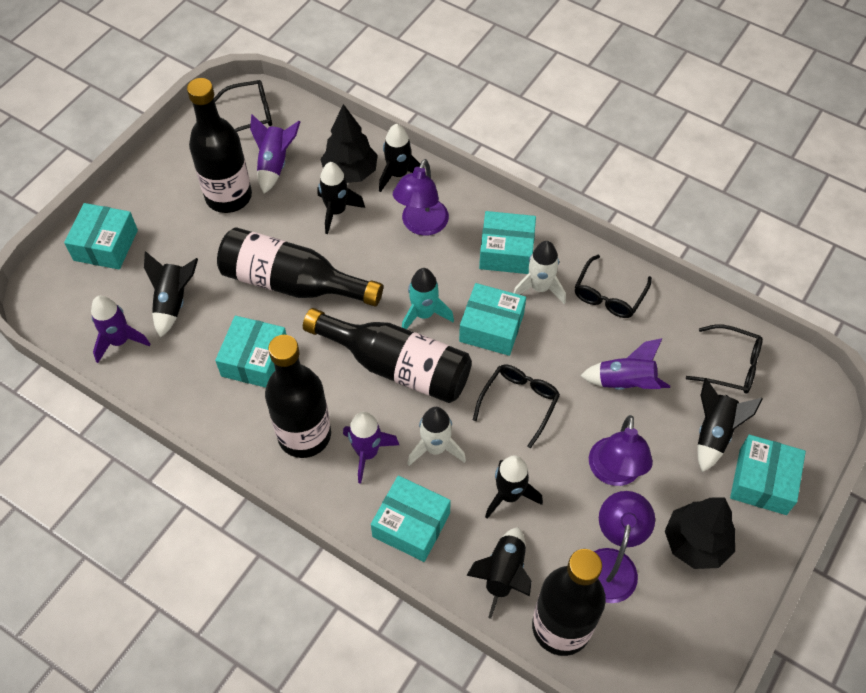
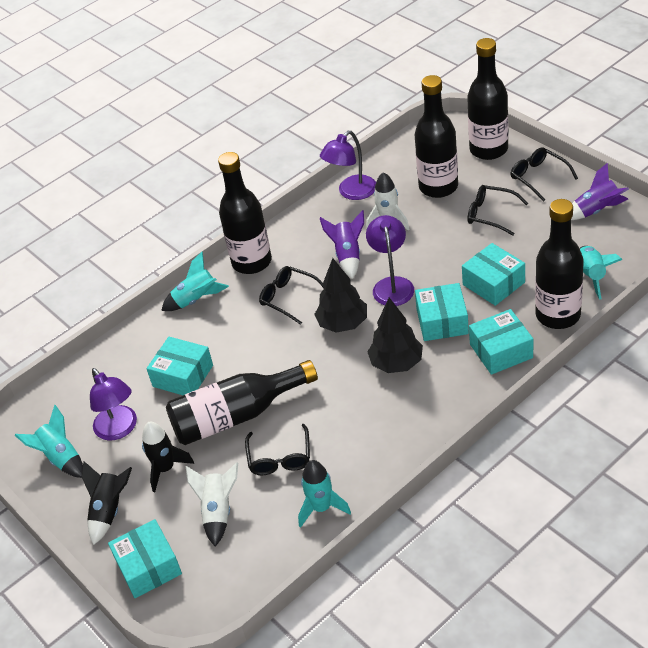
black rocket: 6 -> 2
purple rocket: 4 -> 2
turquoise box: 6 -> 5
turquoise rocket: 1 -> 4

